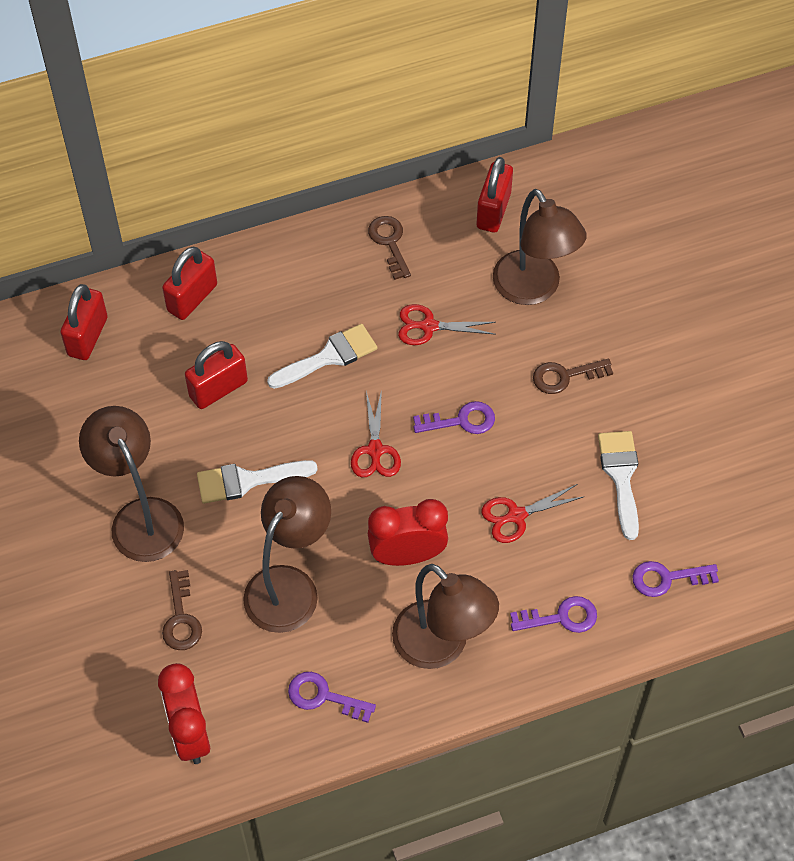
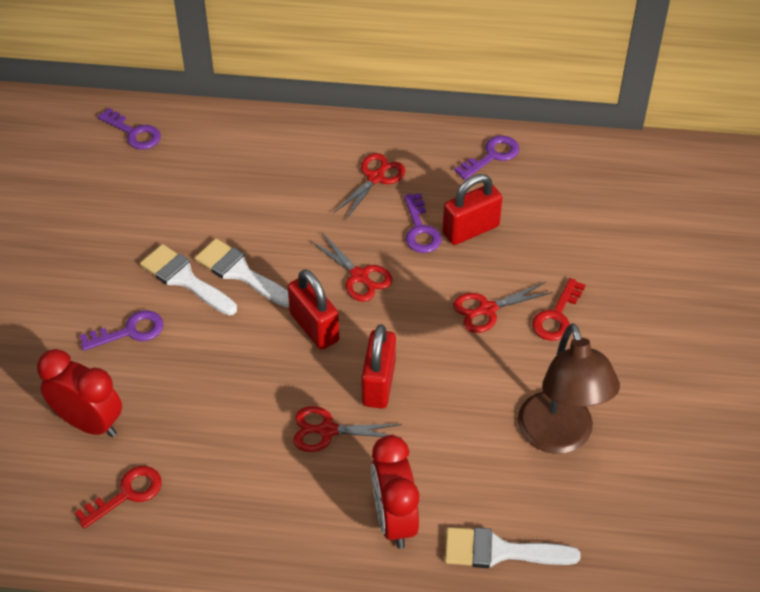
brown key: 3 -> 0
brown lamp: 4 -> 1
red key: 0 -> 2
red padlock: 4 -> 3
red scissors: 3 -> 4

